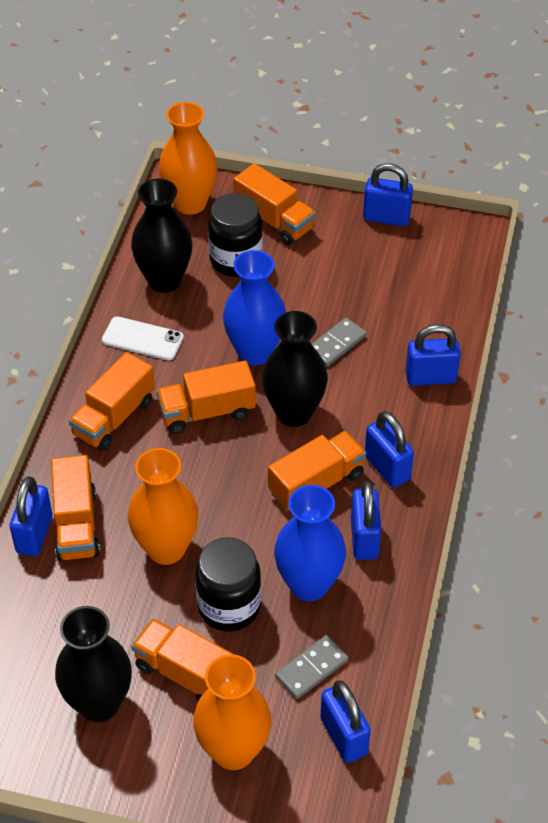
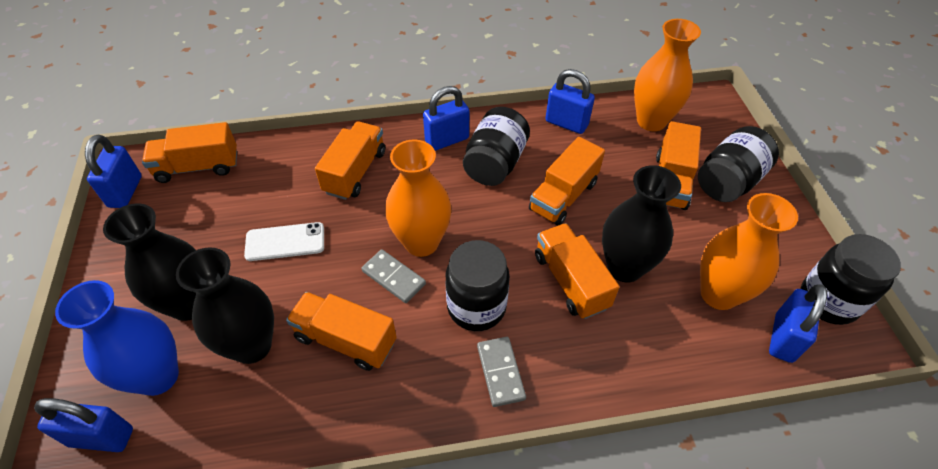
black jar: 2 -> 4
blue padlock: 6 -> 5
blue vase: 2 -> 1

